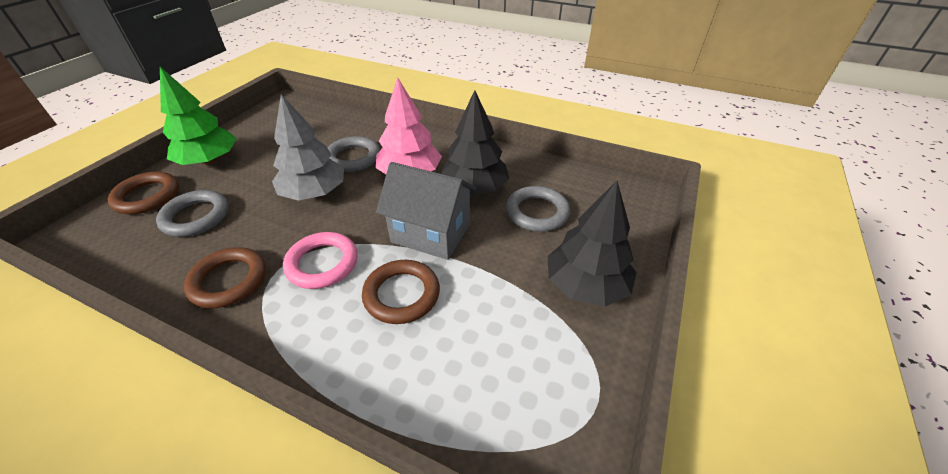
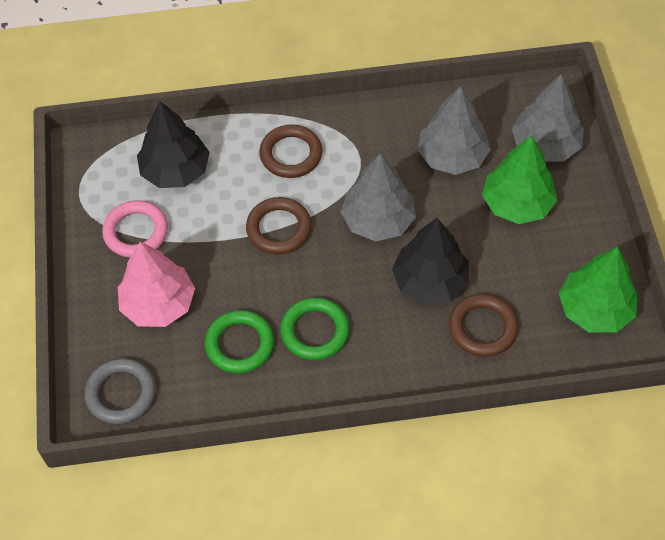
green ring: 0 -> 2
green tree: 1 -> 2
grey house: 1 -> 0
grey ring: 3 -> 1
grey tree: 1 -> 3

